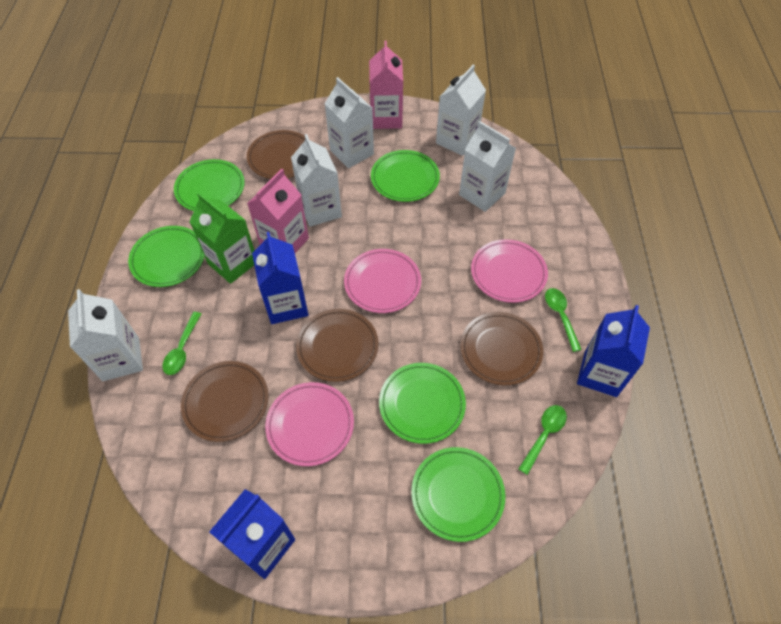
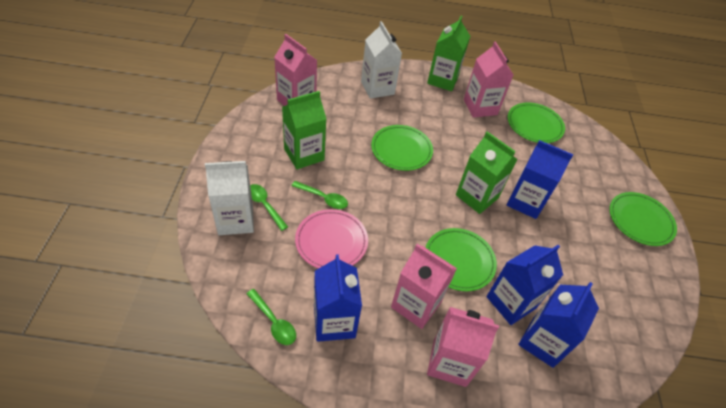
blue carton: 3 -> 4
brown plate: 4 -> 0
green carton: 1 -> 3
green plate: 5 -> 4
pink carton: 2 -> 4
pink plate: 3 -> 1
white carton: 5 -> 2

